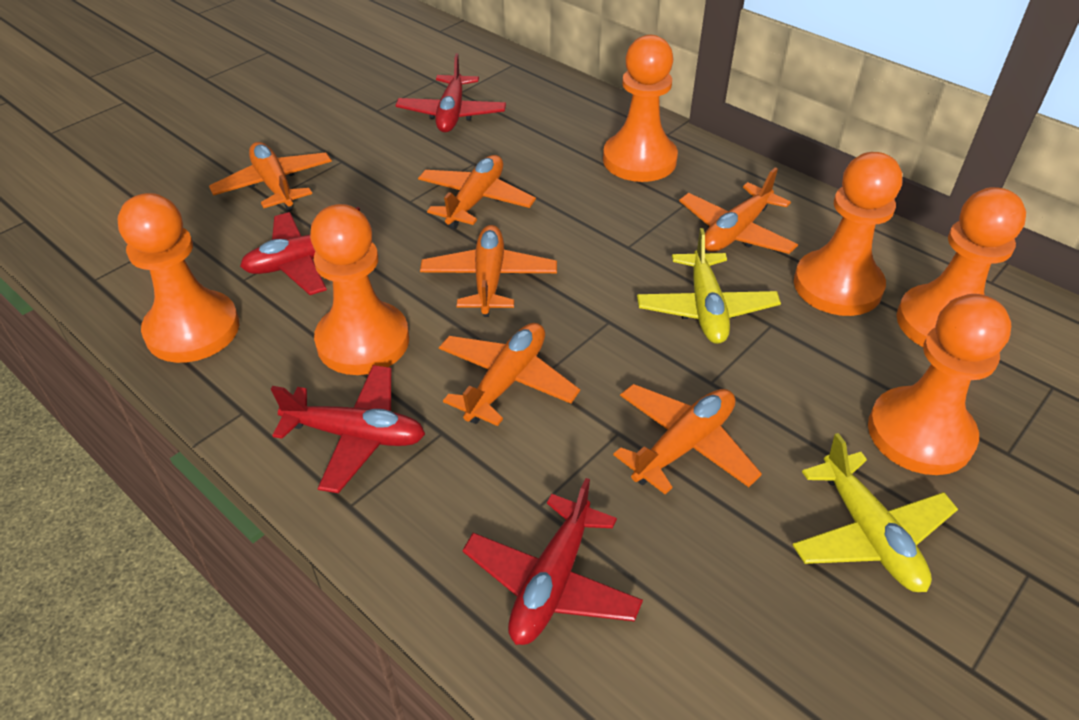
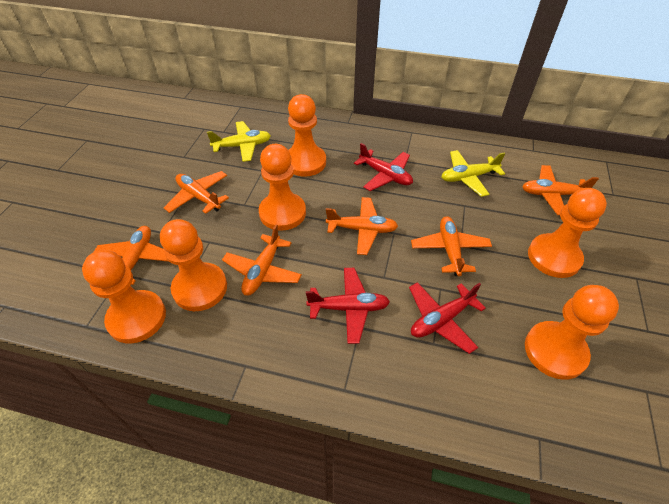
red plane: 4 -> 3

